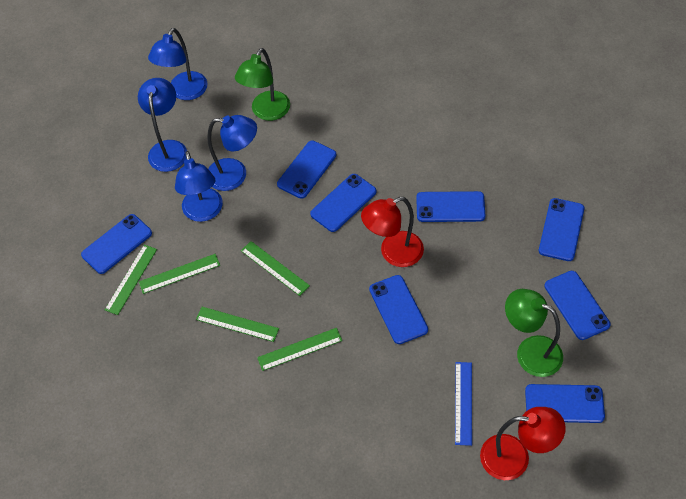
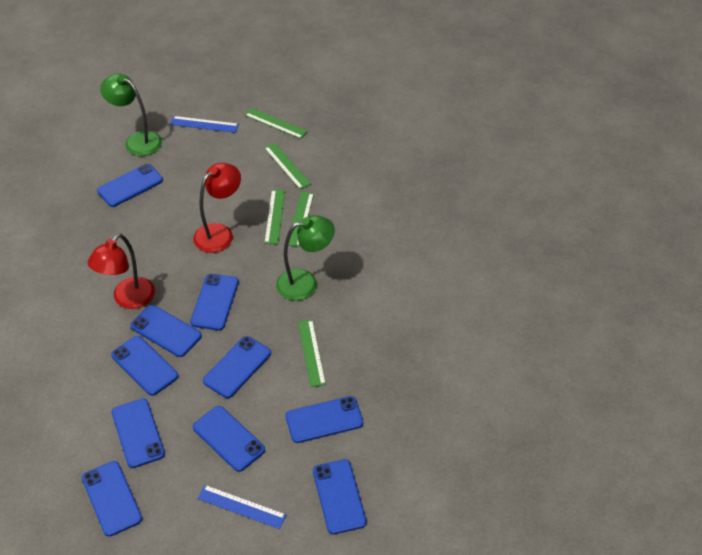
blue lamp: 4 -> 0
blue phone: 8 -> 10
blue ruler: 1 -> 2

